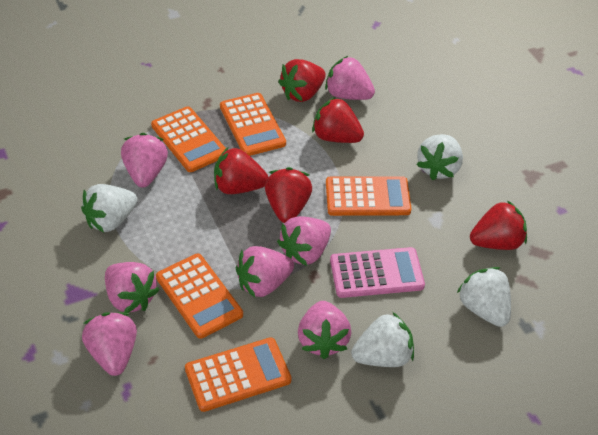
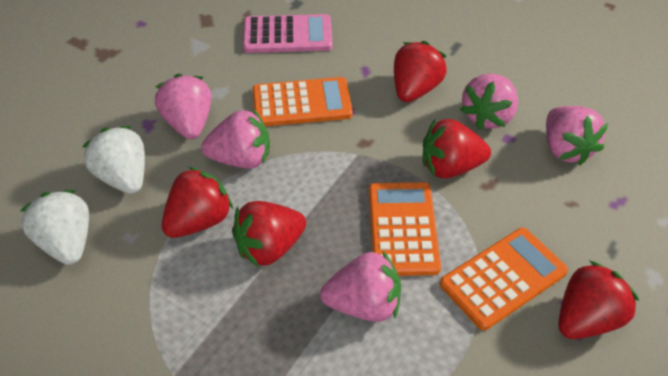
orange calculator: 5 -> 3
pink strawberry: 7 -> 5
white strawberry: 4 -> 2

